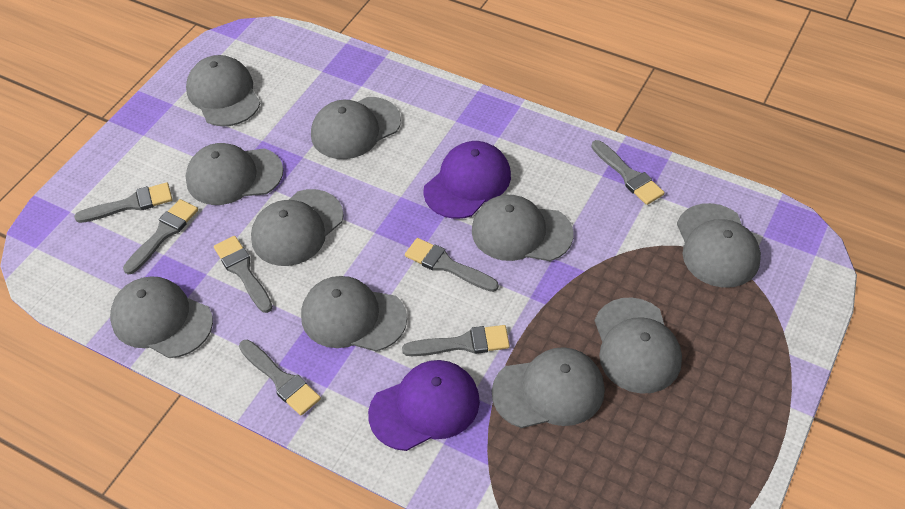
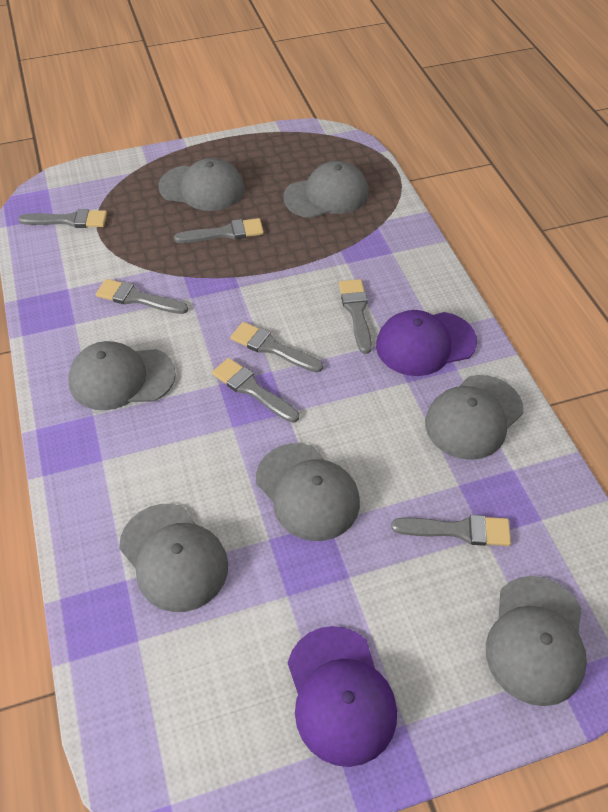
grey cap: 10 -> 7

